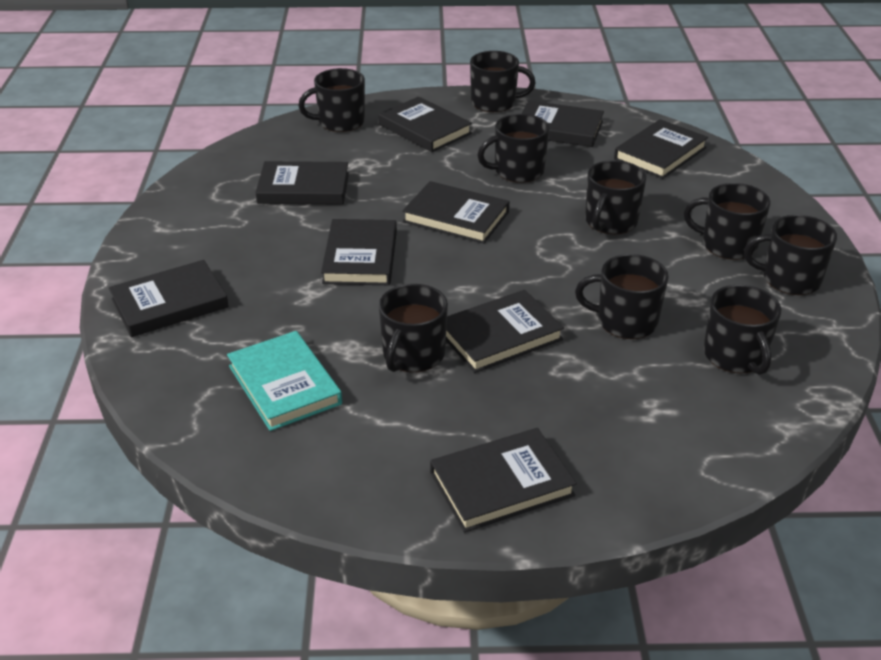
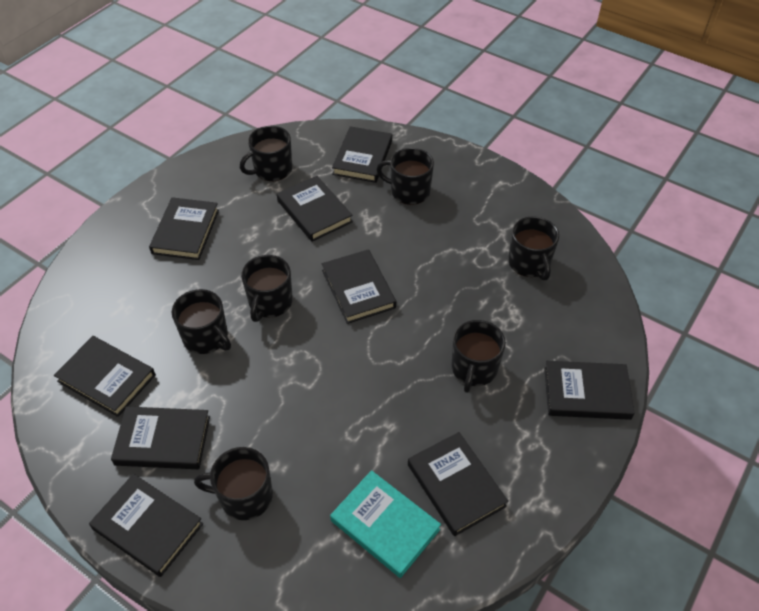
black mug: 9 -> 7

